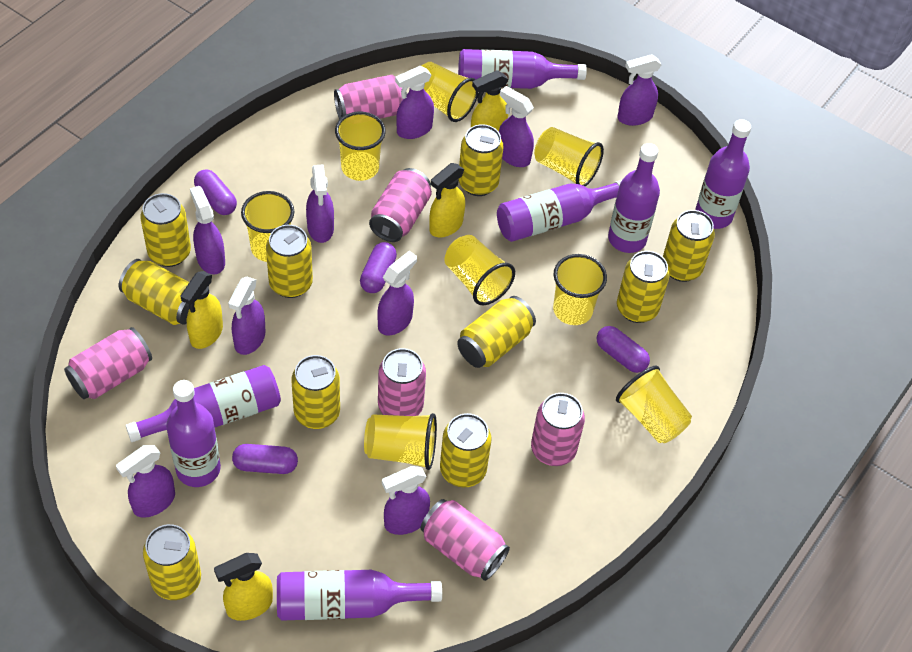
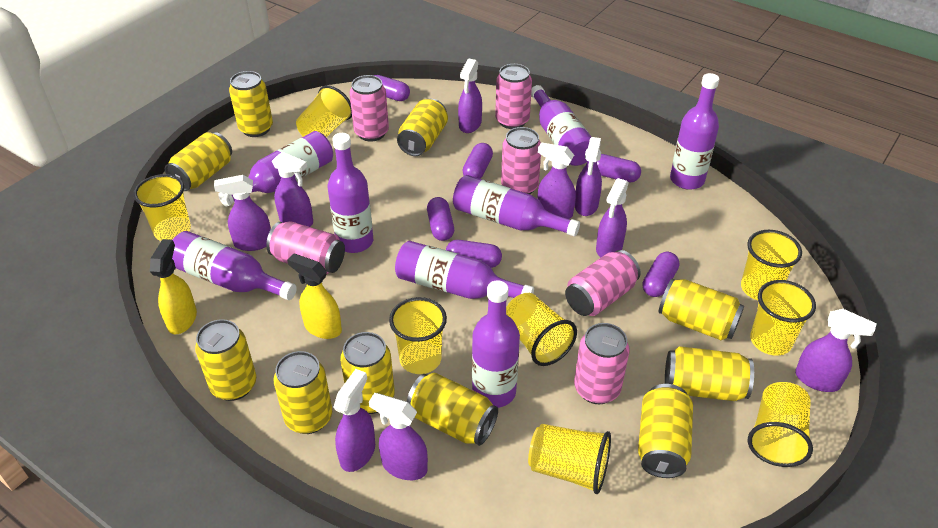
purple bottle: 7 -> 8
purple capsule: 4 -> 6
yellow spray bottle: 4 -> 2

